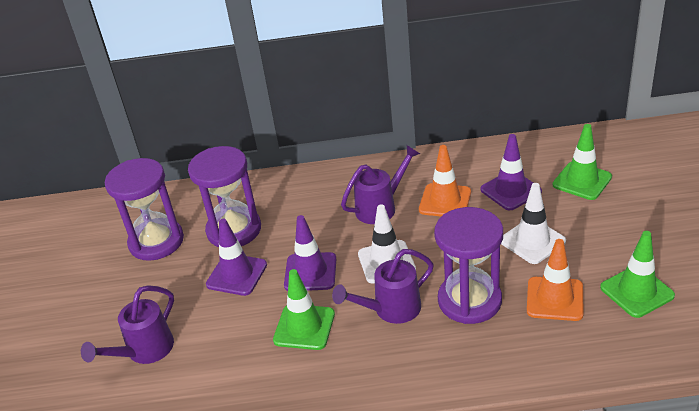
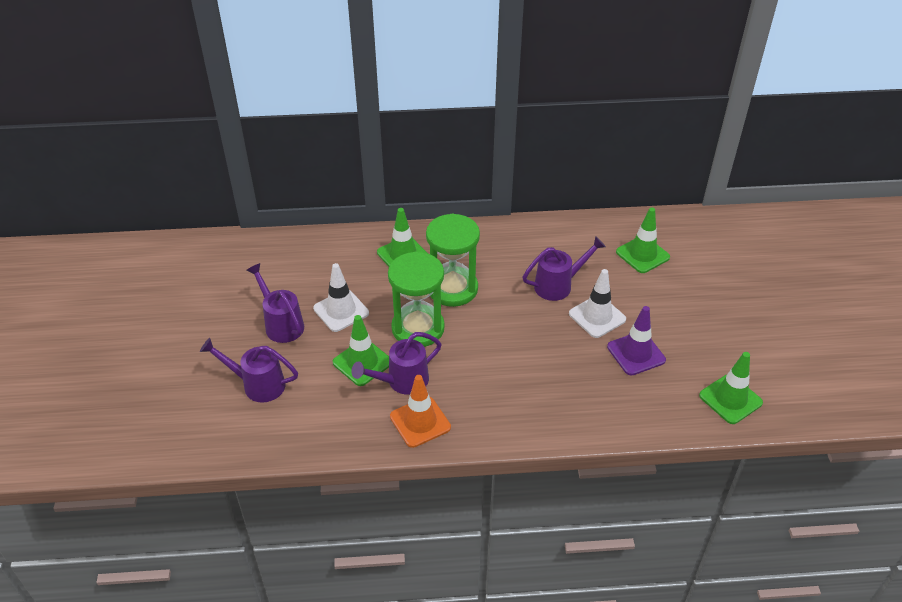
green hourglass: 0 -> 2
green traffic cone: 3 -> 4
orange traffic cone: 2 -> 1
purple hourglass: 3 -> 0
purple traffic cone: 3 -> 1
purple watering can: 3 -> 4

